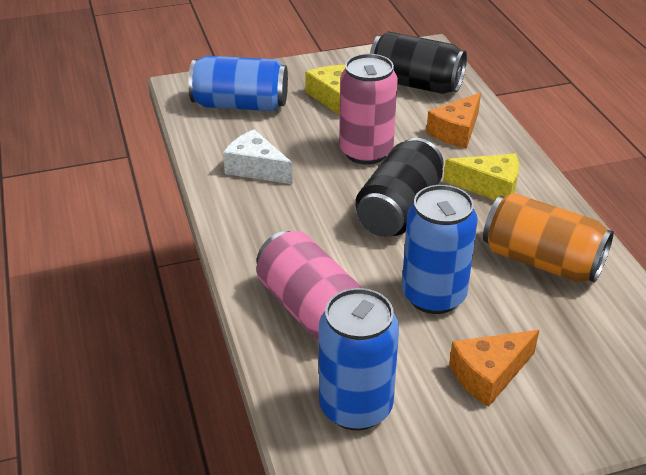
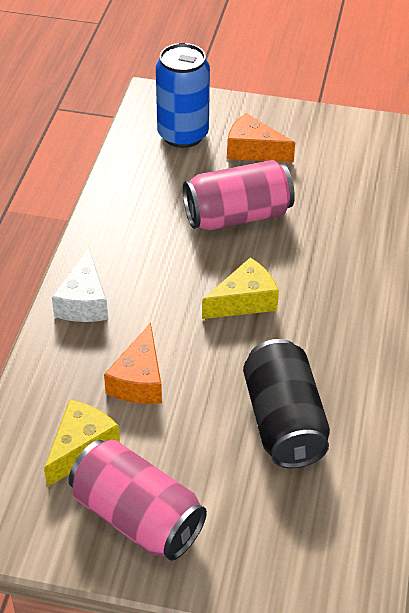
black can: 2 -> 1
blue can: 3 -> 1
orange can: 1 -> 0

